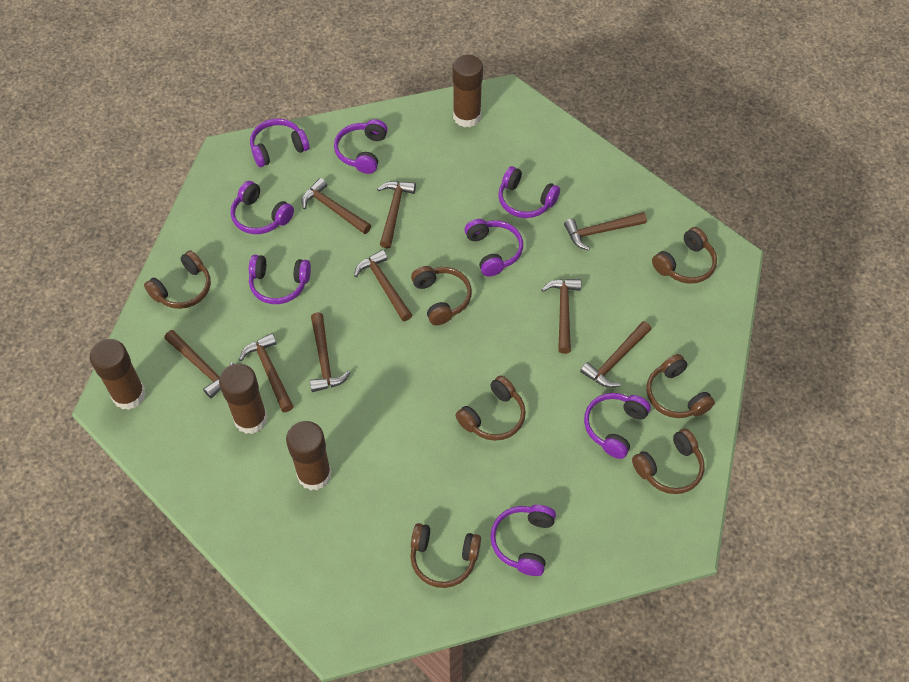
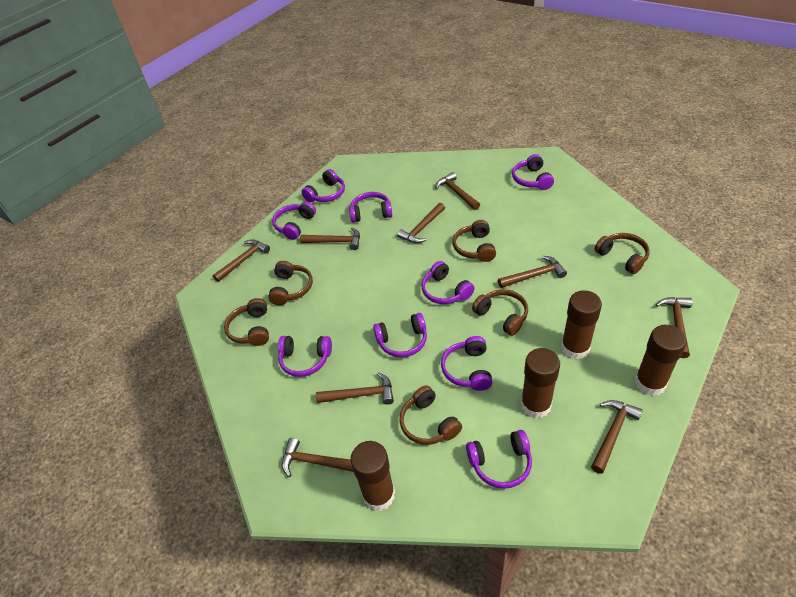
brown headphones: 7 -> 6
purple headphones: 8 -> 9

